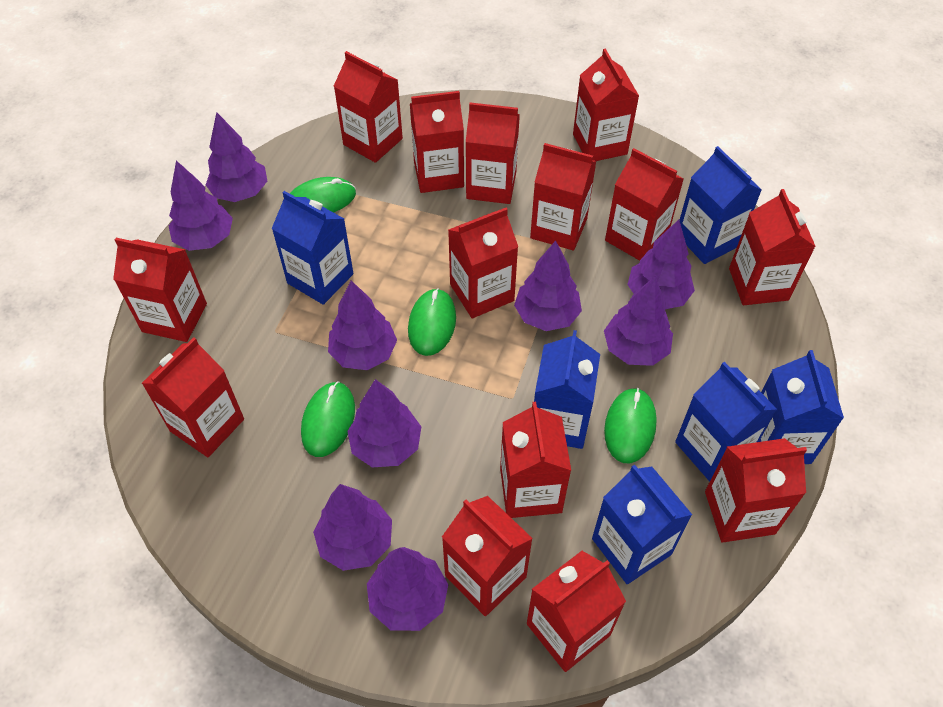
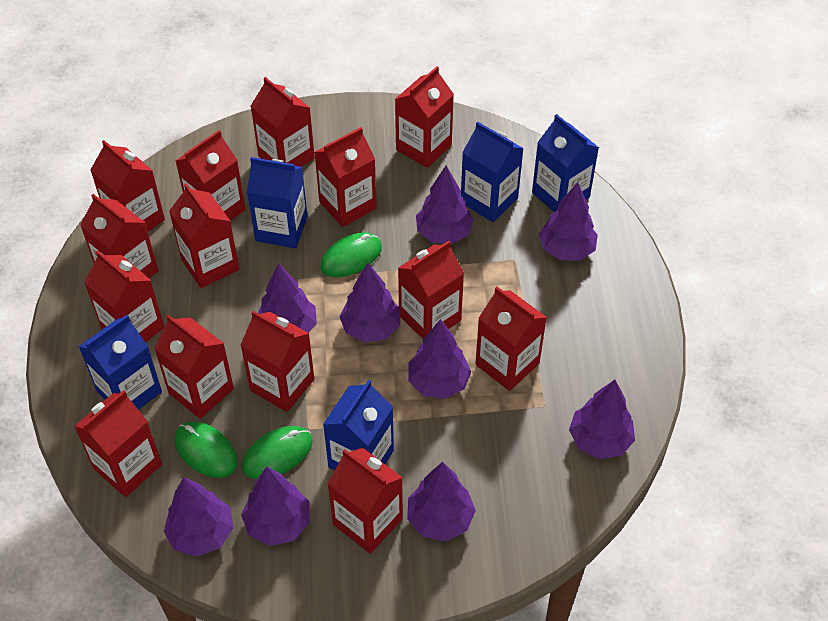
blue carton: 6 -> 5
green mouse: 4 -> 3

